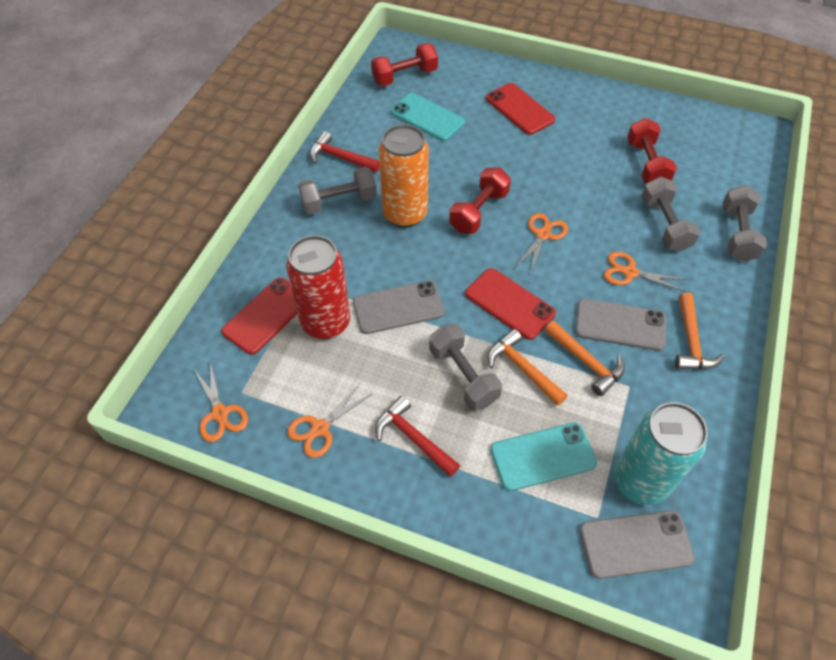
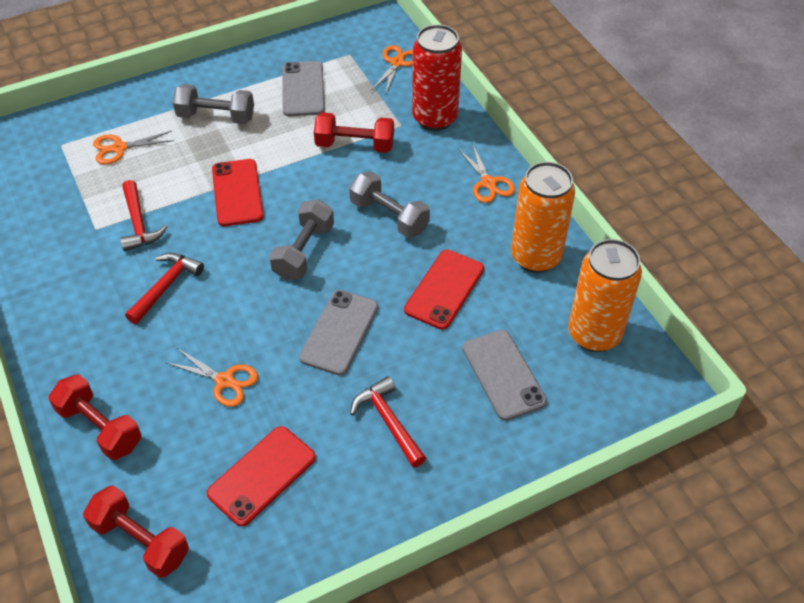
grey dumbbell: 4 -> 3
orange can: 1 -> 2
orange hammer: 3 -> 0
red hammer: 2 -> 3
turquoise can: 1 -> 0
turquoise phone: 2 -> 0

